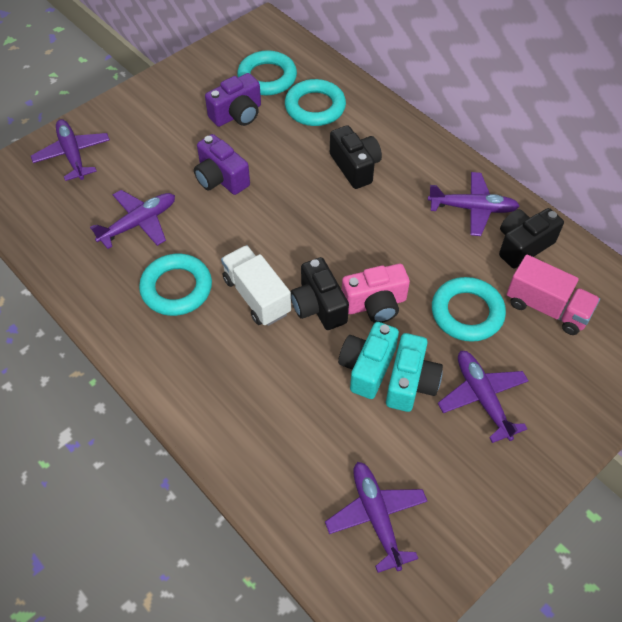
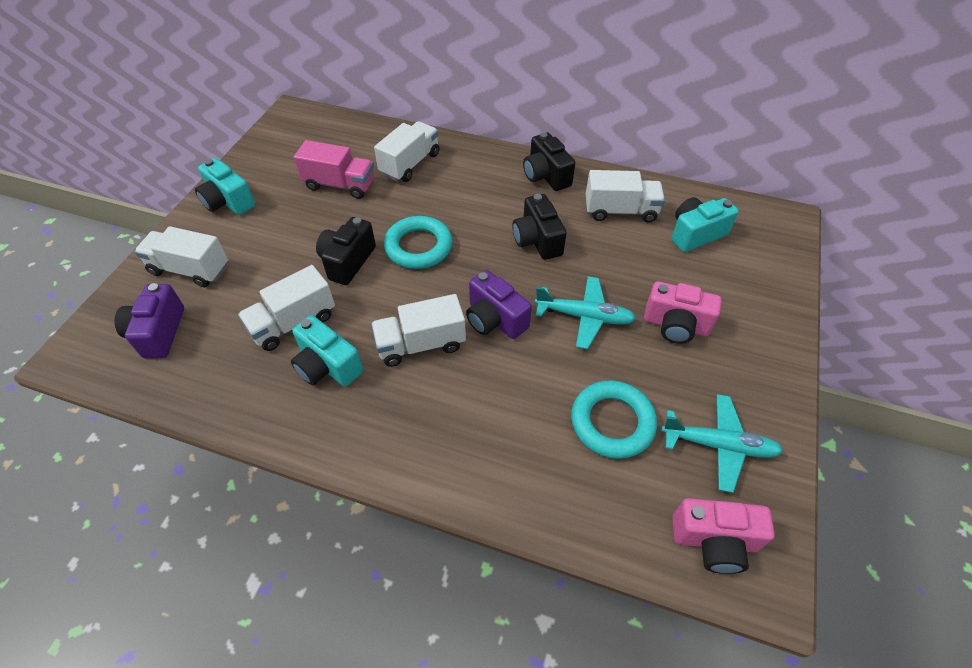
pink camera: 1 -> 2
purple plane: 5 -> 0
turquoise camera: 2 -> 3
turquoise plane: 0 -> 2
turquoise ring: 4 -> 2
white truck: 1 -> 5

